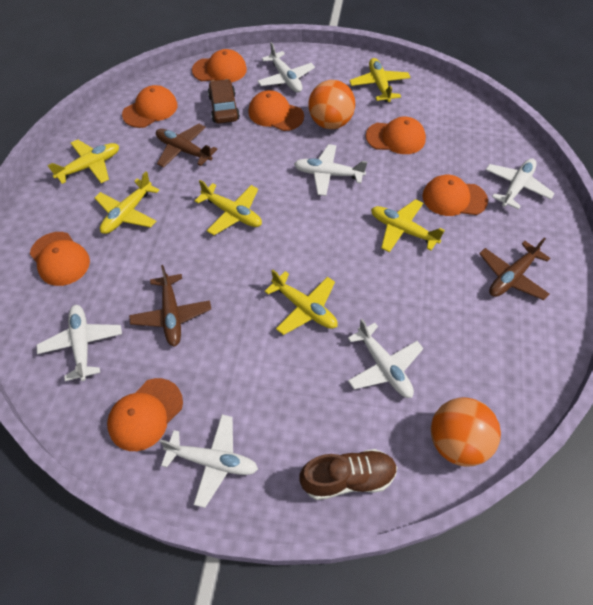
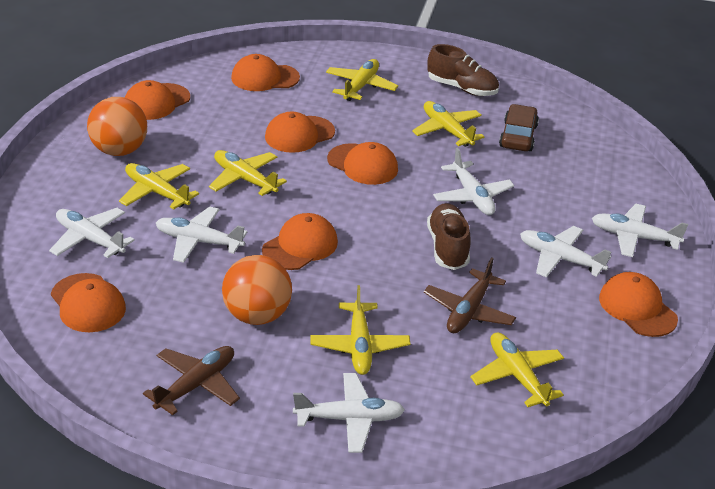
brown plane: 3 -> 2
brown shoe: 1 -> 2

